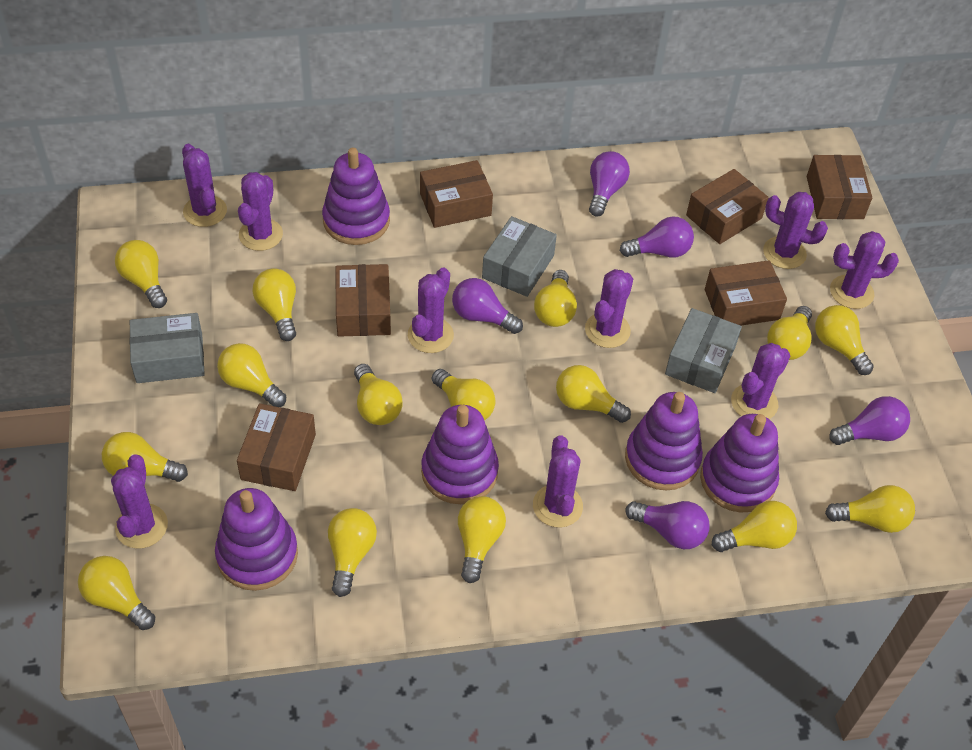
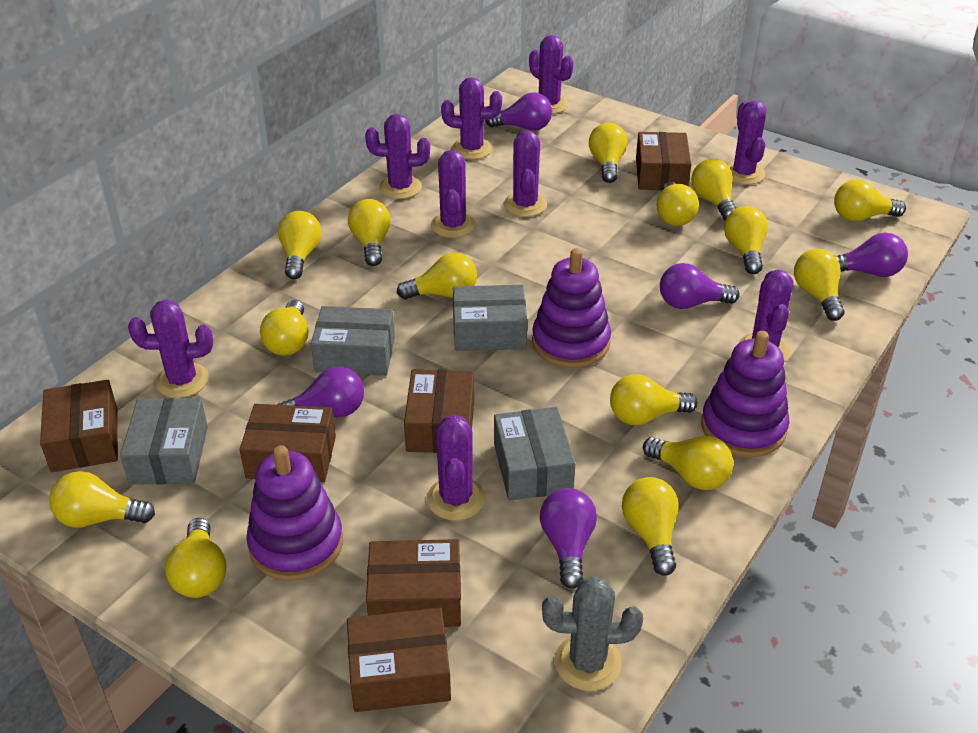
grey box: 3 -> 4
grey cactus: 0 -> 1
purple stacking toy: 5 -> 3

